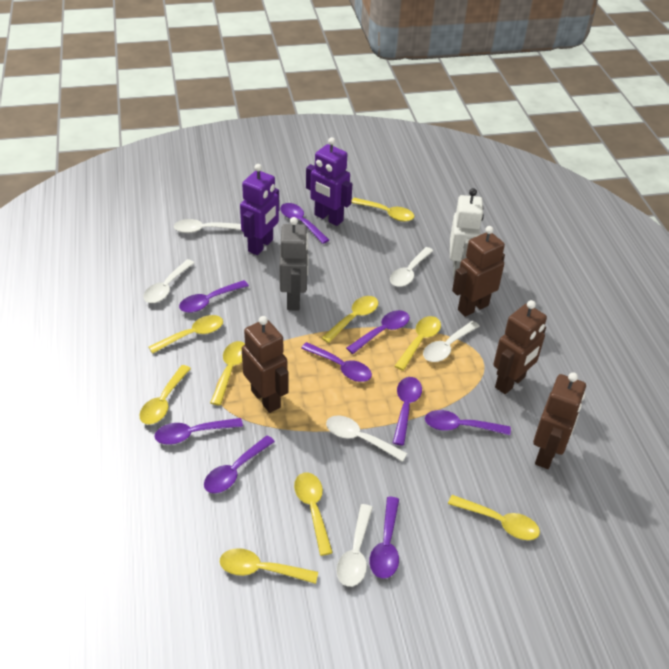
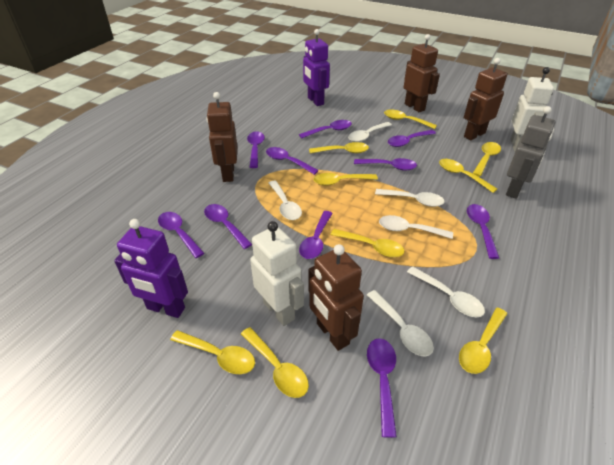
purple spoon: 9 -> 10
white robot: 1 -> 2

